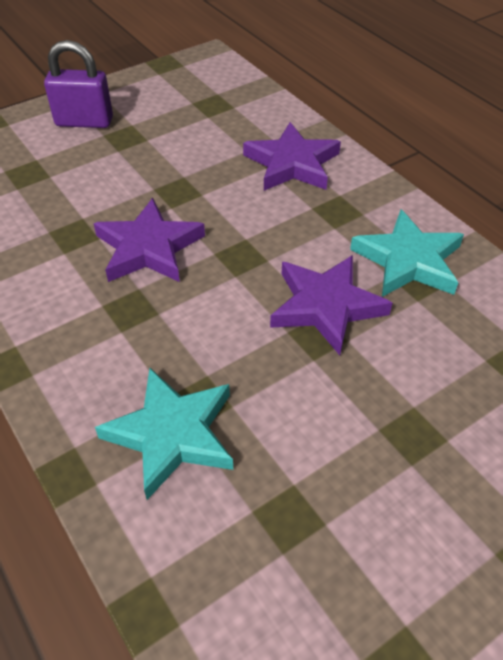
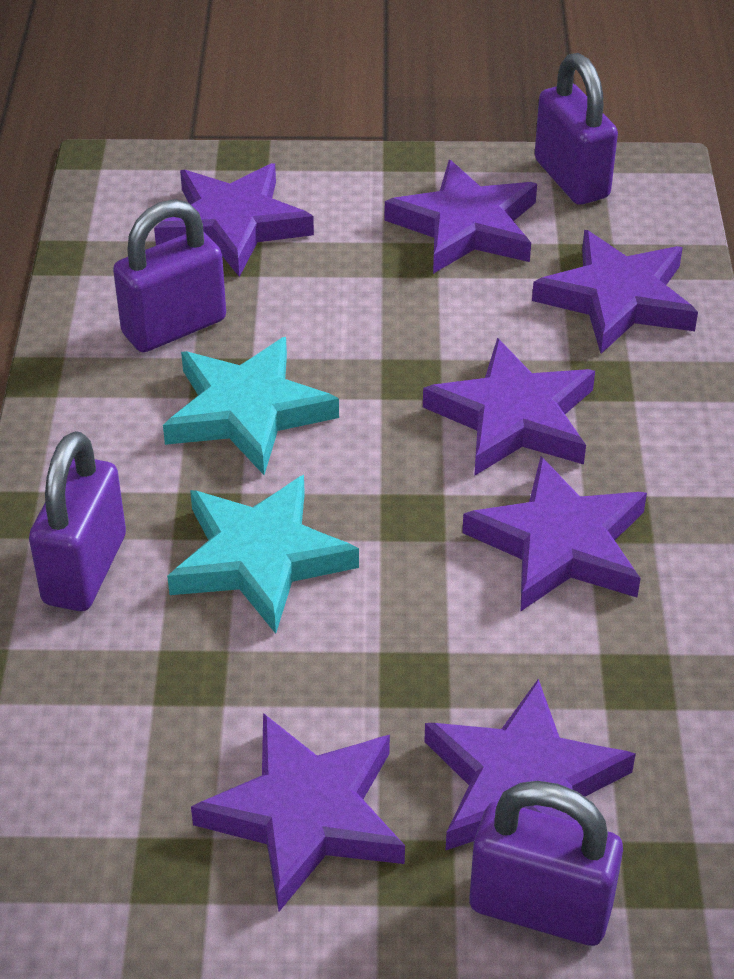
purple padlock: 1 -> 4
purple star: 3 -> 7

